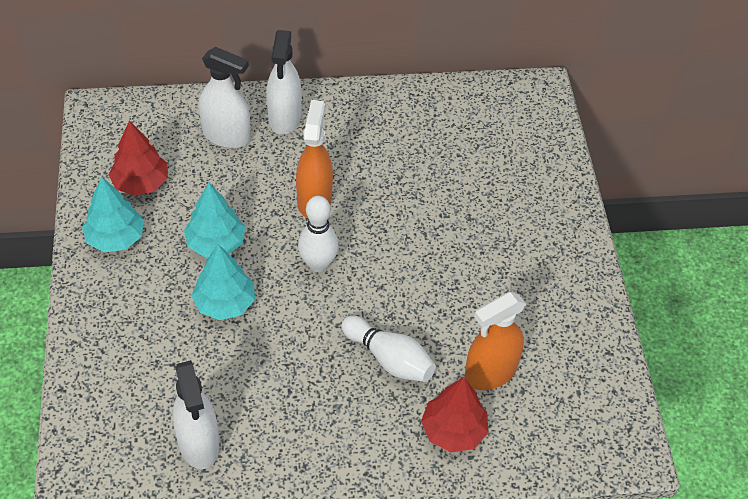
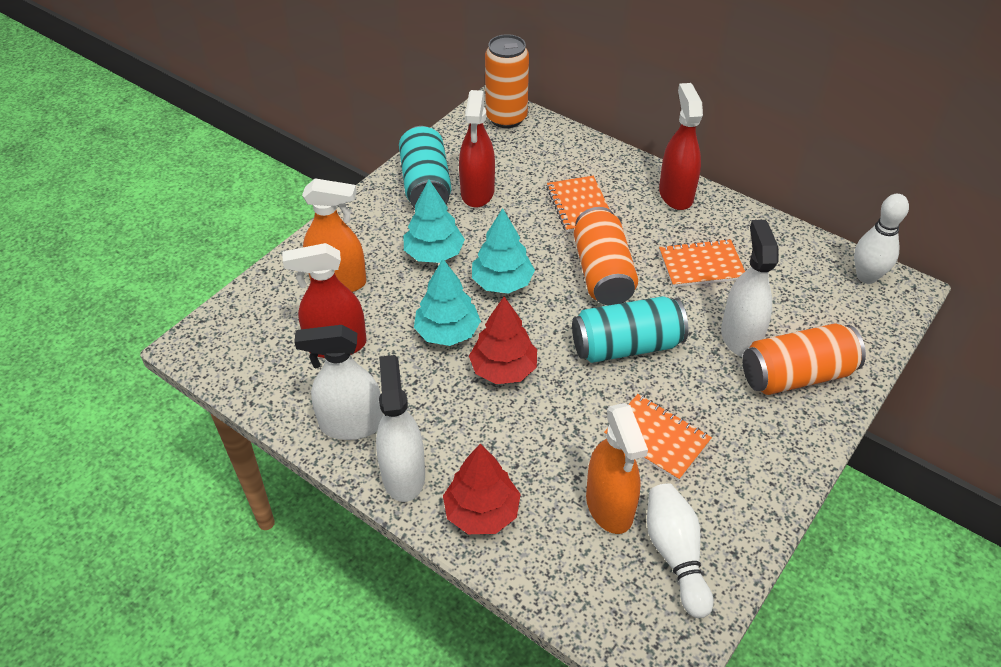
orange can: 0 -> 3
orange notebook: 0 -> 3
red spray bottle: 0 -> 3
turquoise can: 0 -> 2

